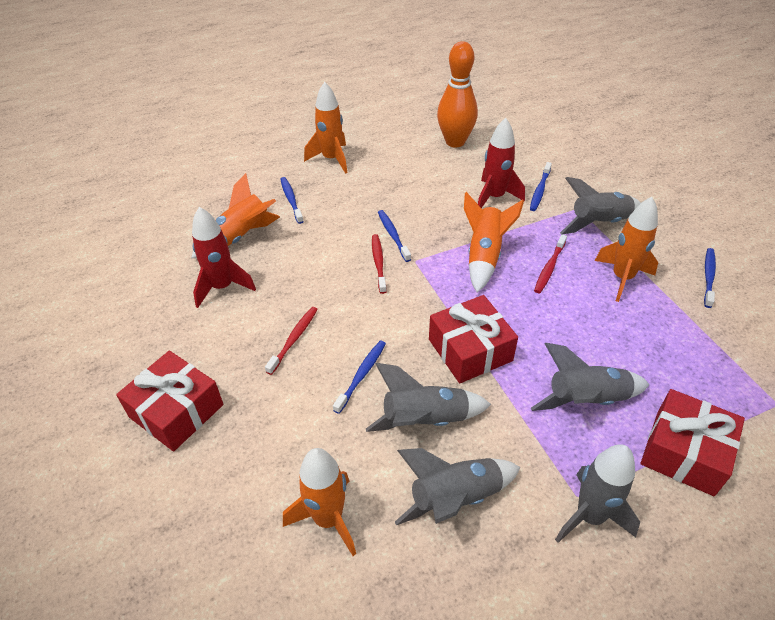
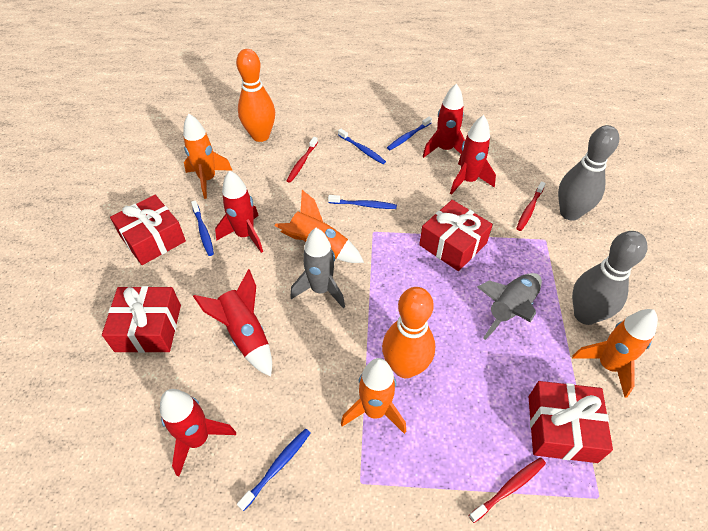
grey bowling pin: 0 -> 2
grey rocket: 5 -> 2
orange bowling pin: 1 -> 2
orange rocket: 5 -> 4
red gift: 3 -> 4
red rocket: 2 -> 5

